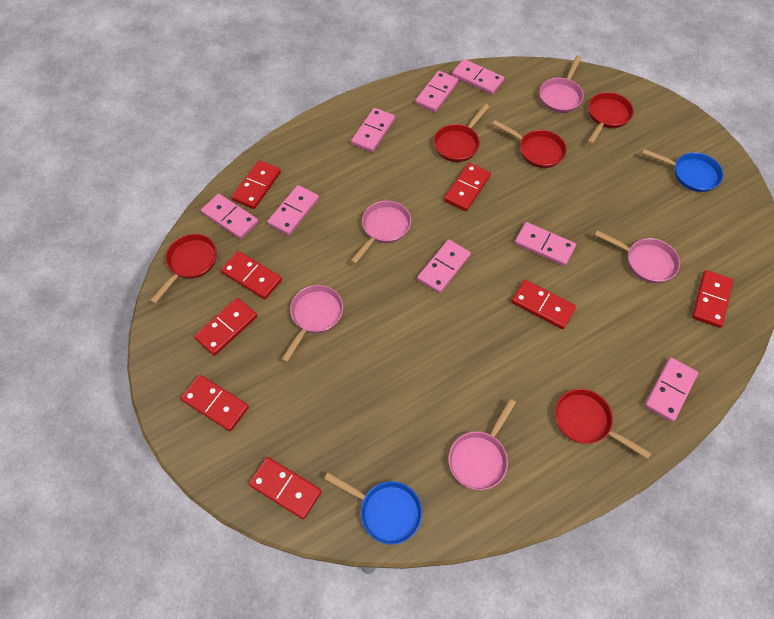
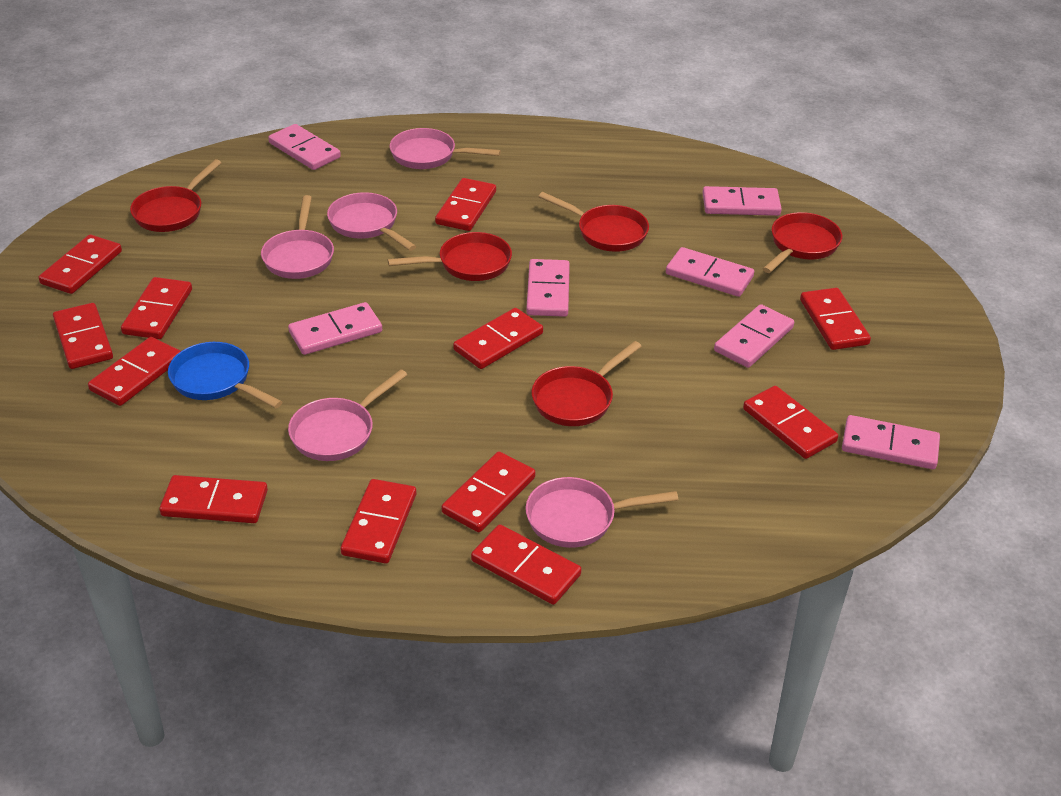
blue pan: 2 -> 1
pink domino: 8 -> 7
red domino: 8 -> 12

